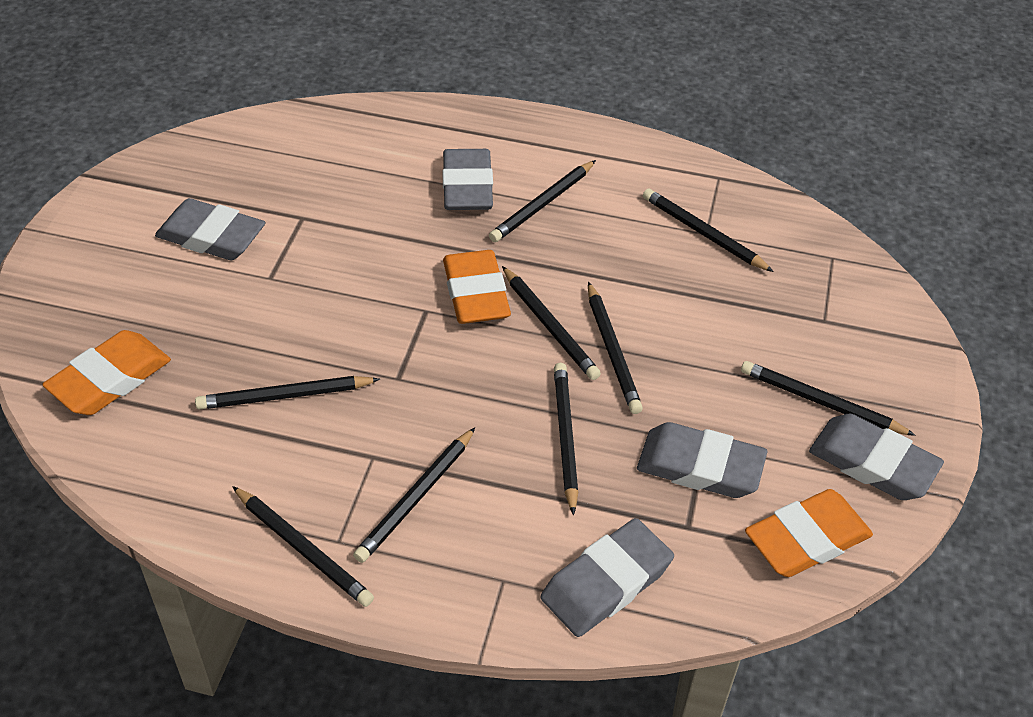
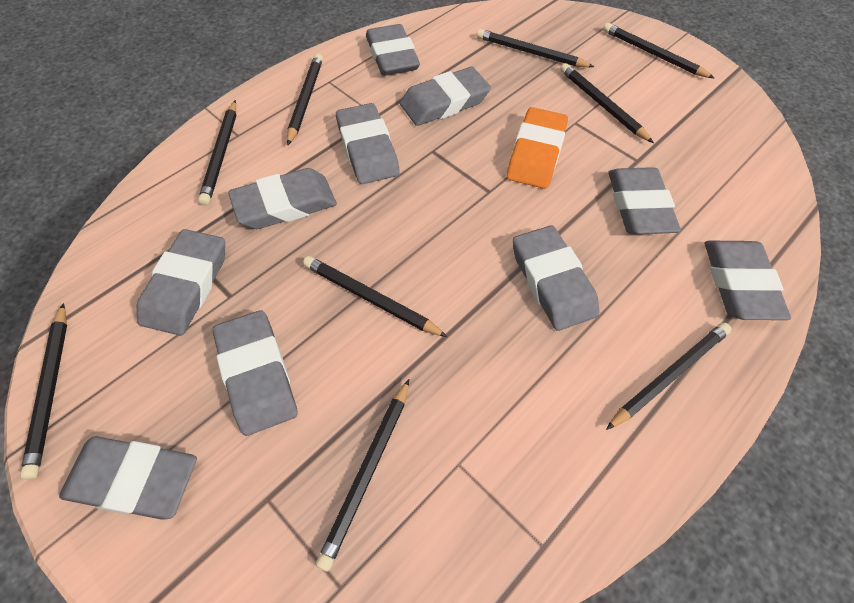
grey eraser: 5 -> 10
orange eraser: 3 -> 1

